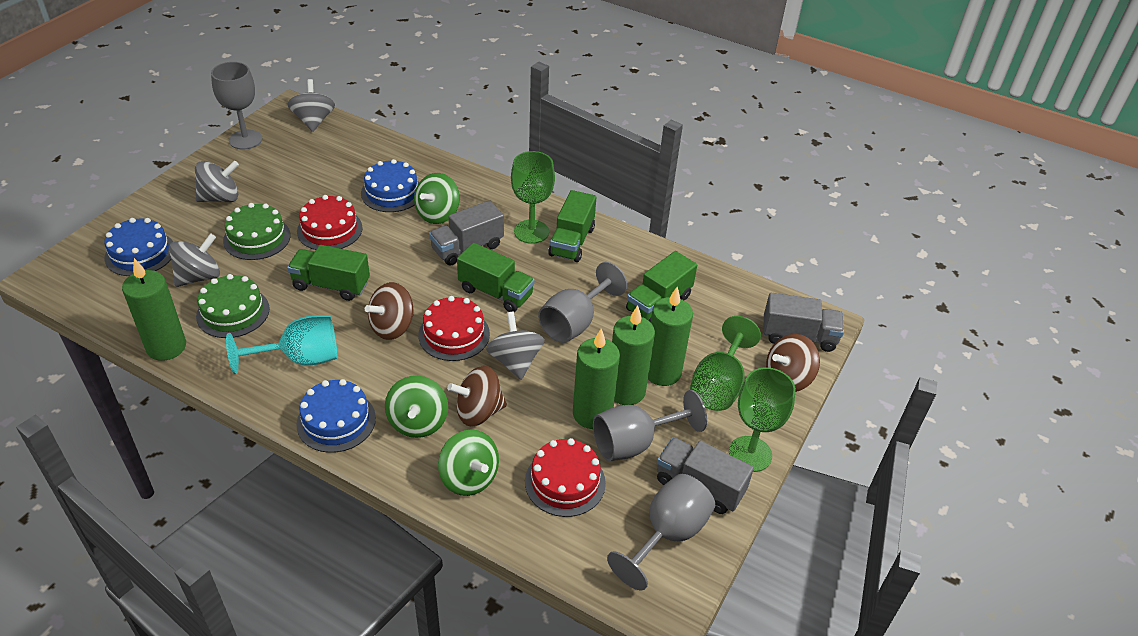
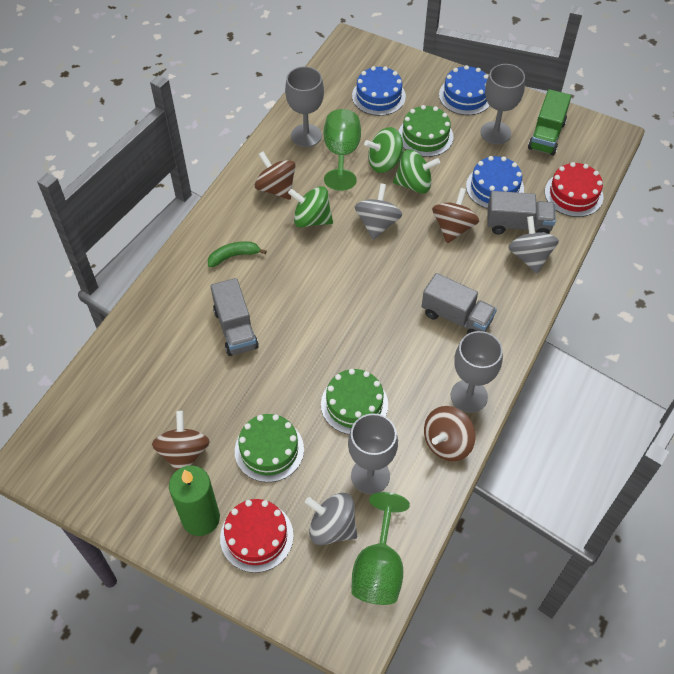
brown spinning top: 3 -> 4
green banana: 0 -> 1
green cake: 2 -> 3
green candle: 4 -> 1
green goblet: 3 -> 2
green truck: 4 -> 1
grey spinning top: 4 -> 3
red cake: 3 -> 2
turquoise goblet: 1 -> 0

